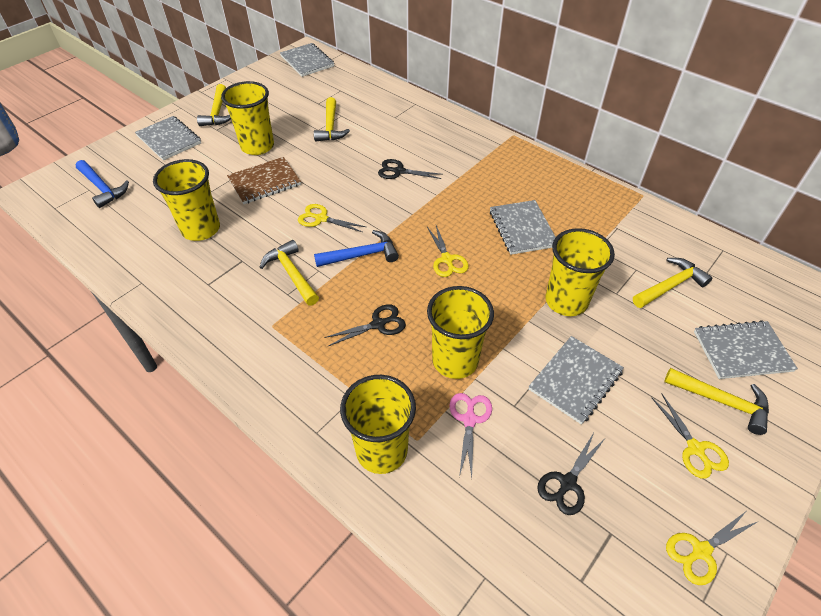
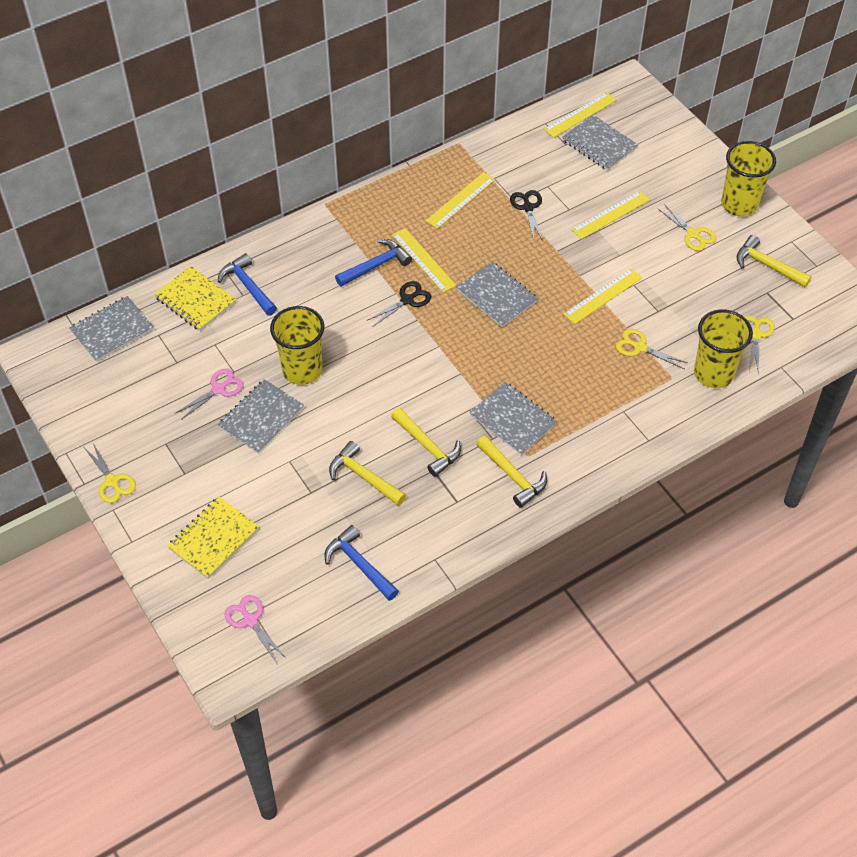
black scissors: 3 -> 2
blue hammer: 2 -> 3
brown notebook: 1 -> 0
pink scissors: 1 -> 2
yellow cup: 5 -> 3
yellow hammer: 5 -> 4
yellow notebook: 0 -> 2
yellow ruler: 0 -> 5

